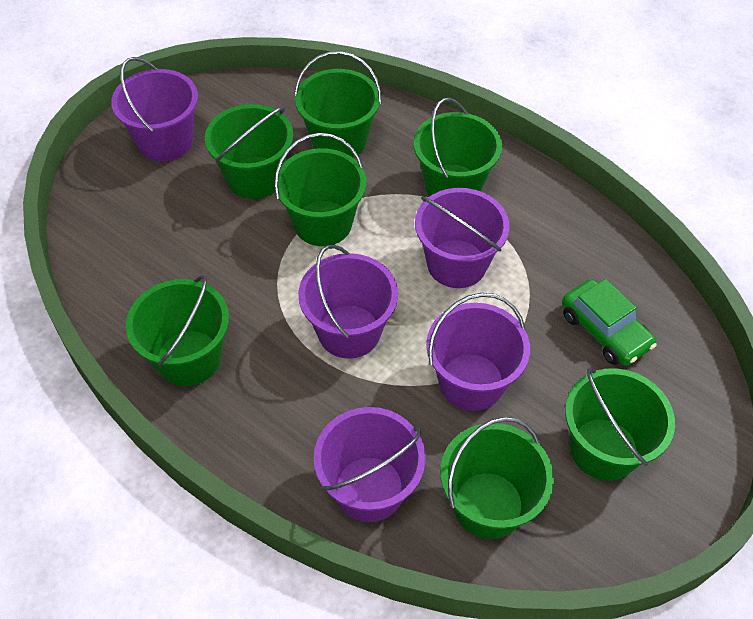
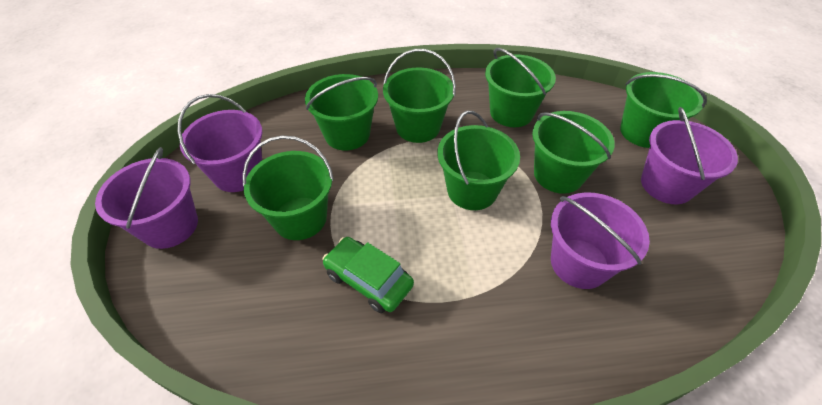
purple bucket: 5 -> 4

